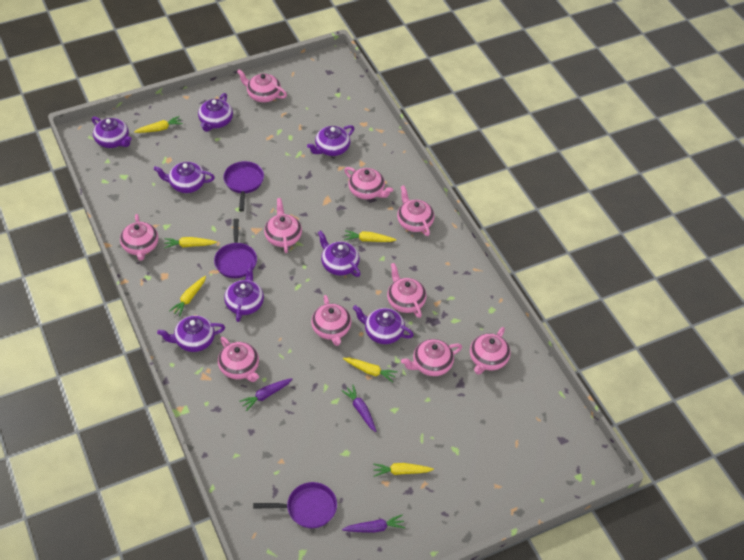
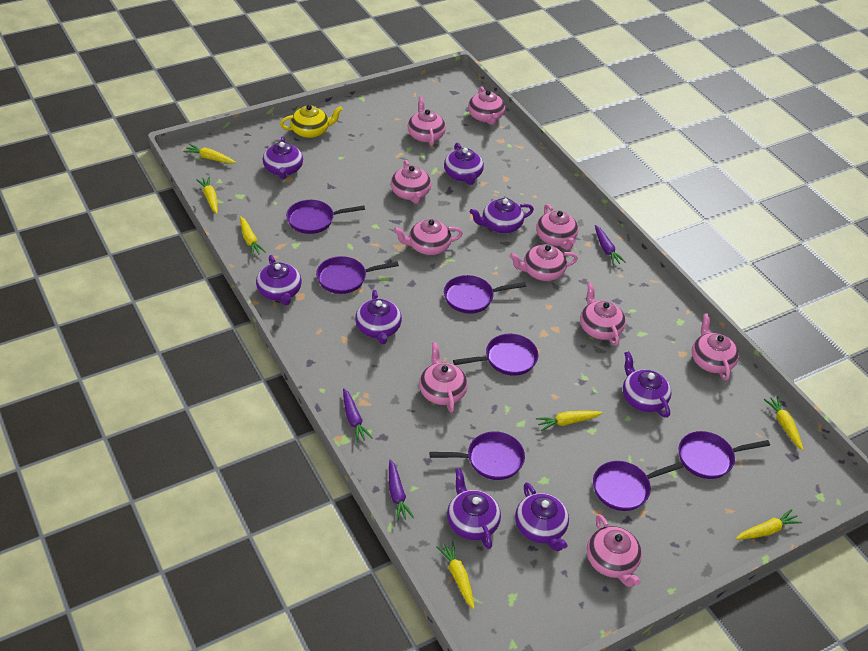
purple pan: 3 -> 7
yellow carrot: 6 -> 7
yellow teapot: 0 -> 1

